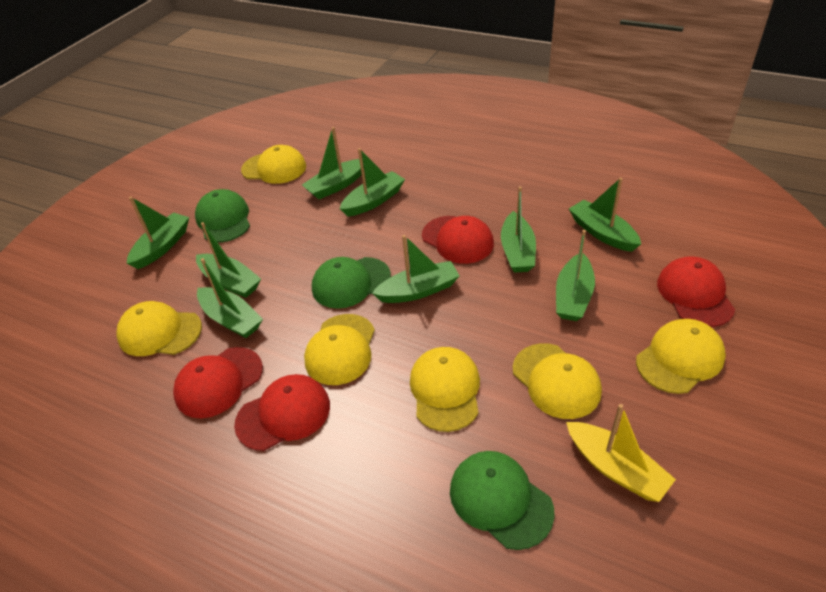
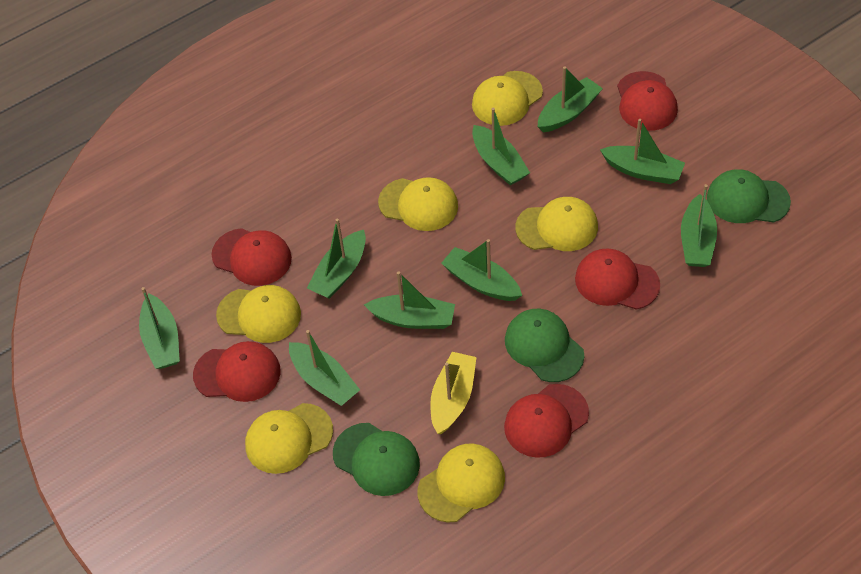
red cap: 4 -> 5

